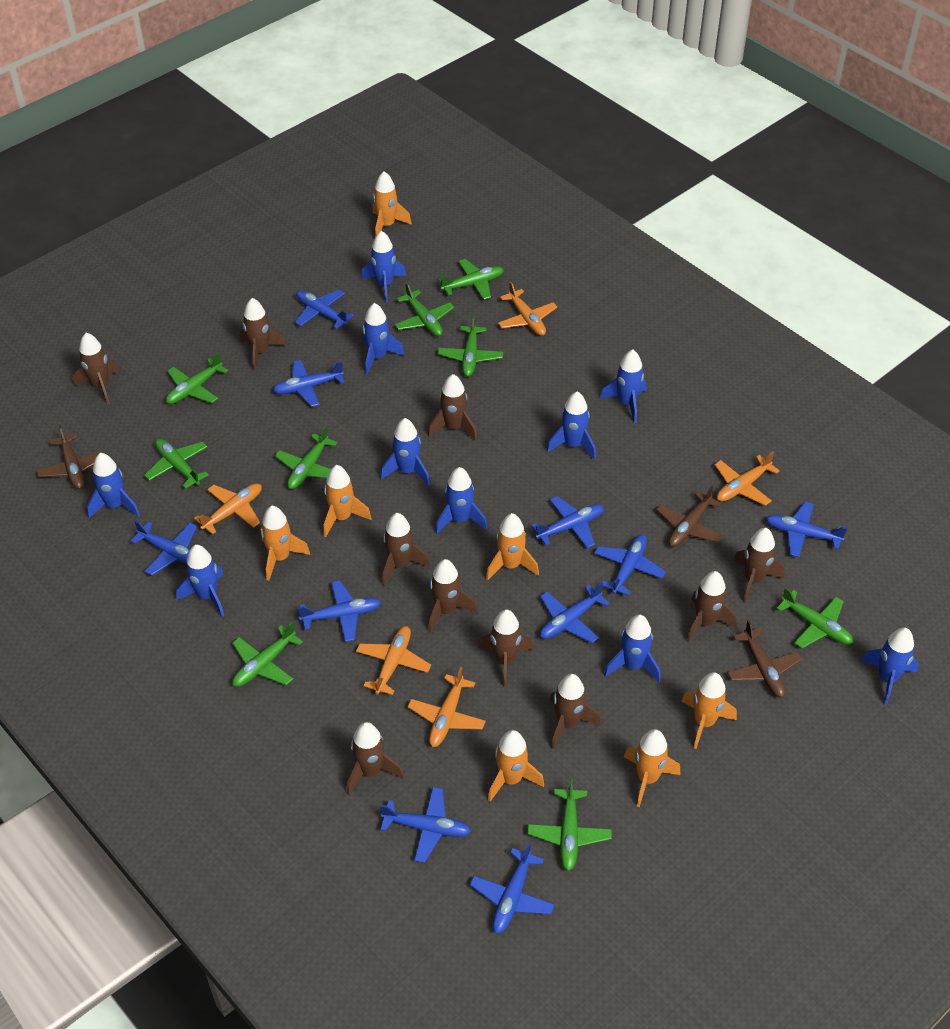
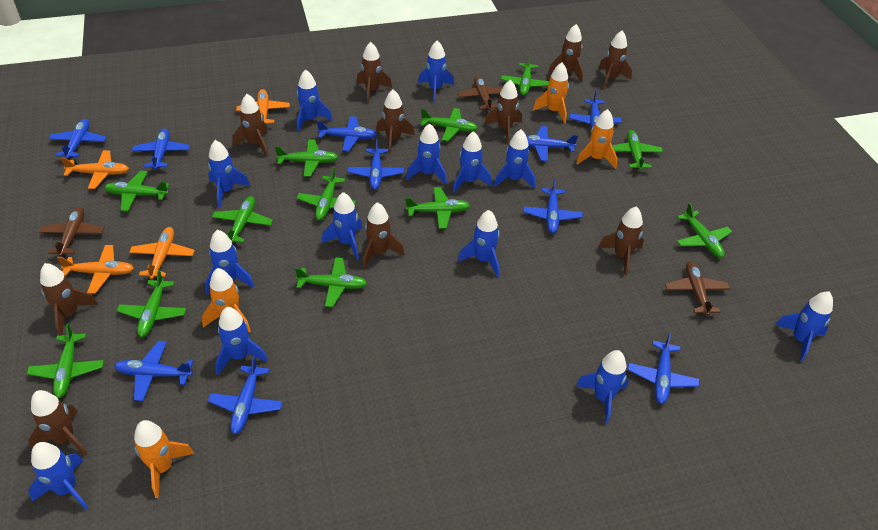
blue rocket: 10 -> 13
green plane: 9 -> 12
orange plane: 5 -> 4
orange rocket: 7 -> 4

